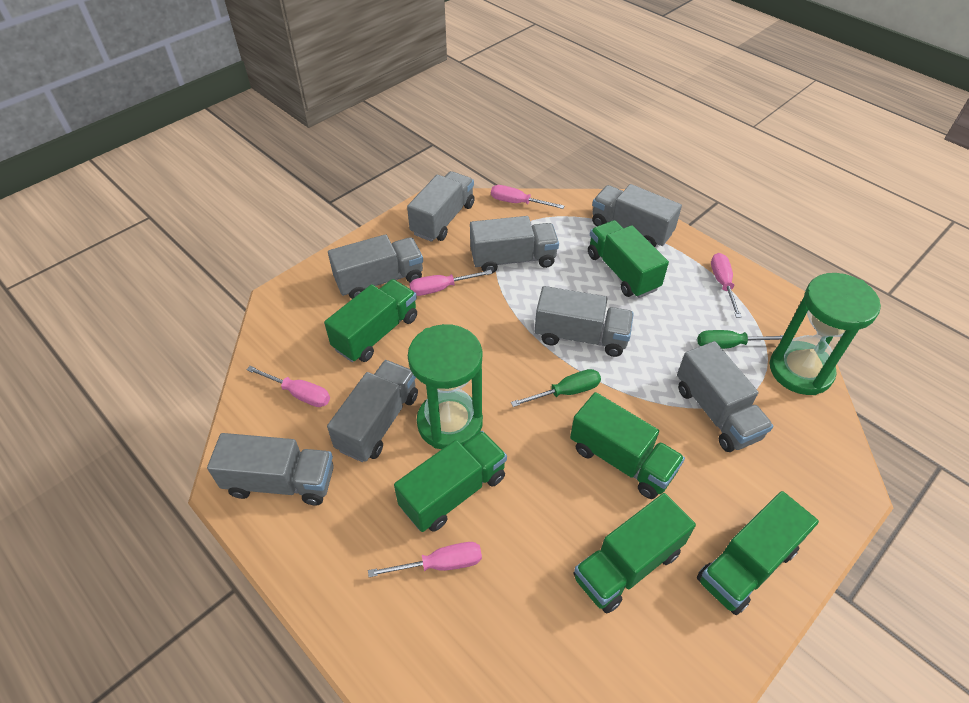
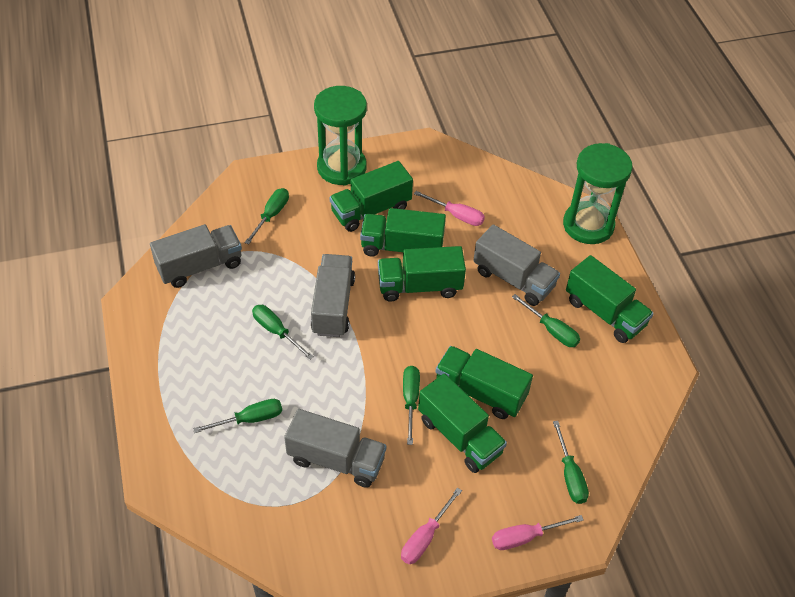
green screwdriver: 2 -> 6
grey truck: 8 -> 4
pink screwdriver: 5 -> 3

